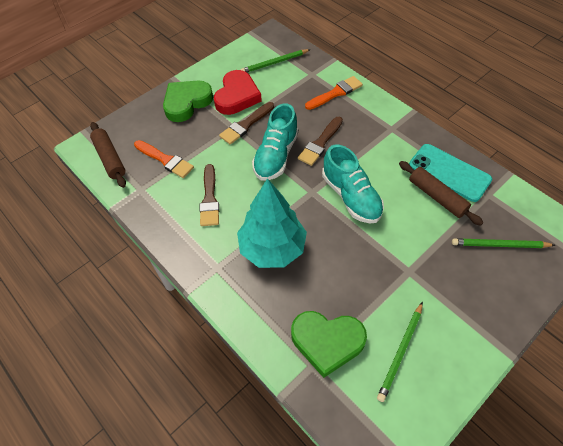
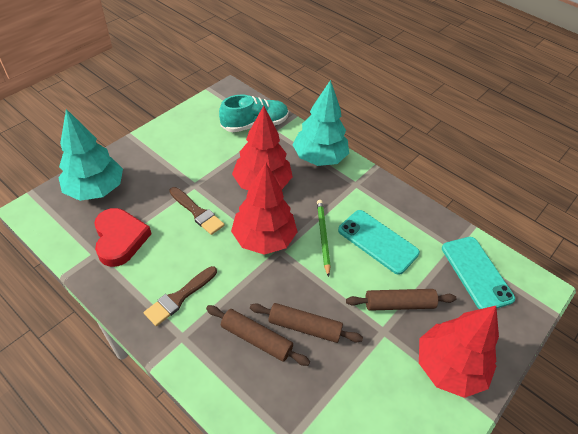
brown brush: 3 -> 2
brown rolling pin: 2 -> 3
green heart: 2 -> 0
green pencil: 3 -> 1
orange brush: 2 -> 0
red tree: 0 -> 3
turquoise phone: 1 -> 2
turquoise shoe: 2 -> 1
turquoise tree: 1 -> 2

